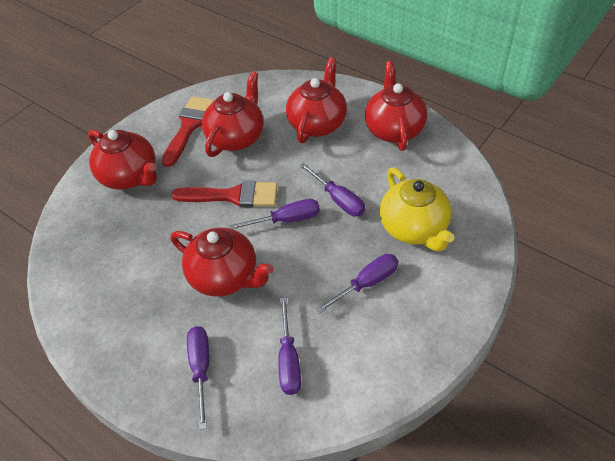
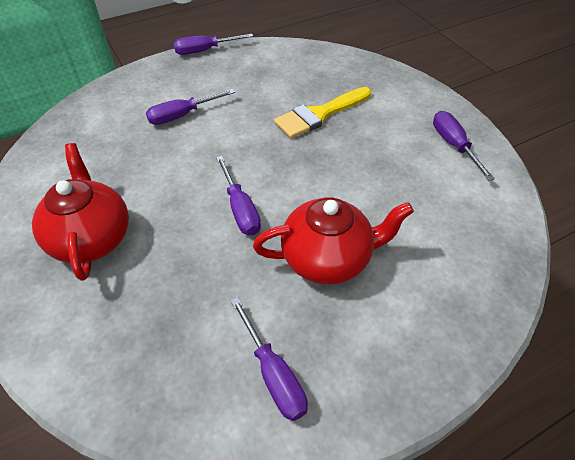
red brush: 2 -> 0
red teapot: 5 -> 2
yellow brush: 0 -> 1
yellow teapot: 1 -> 0

